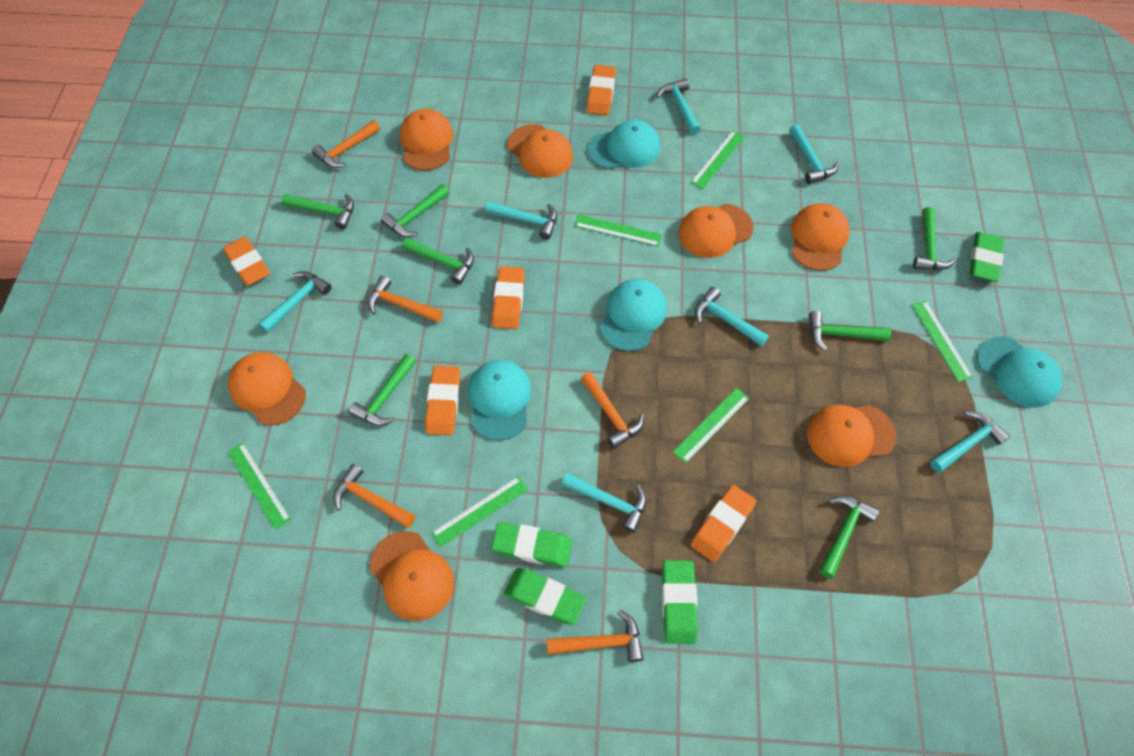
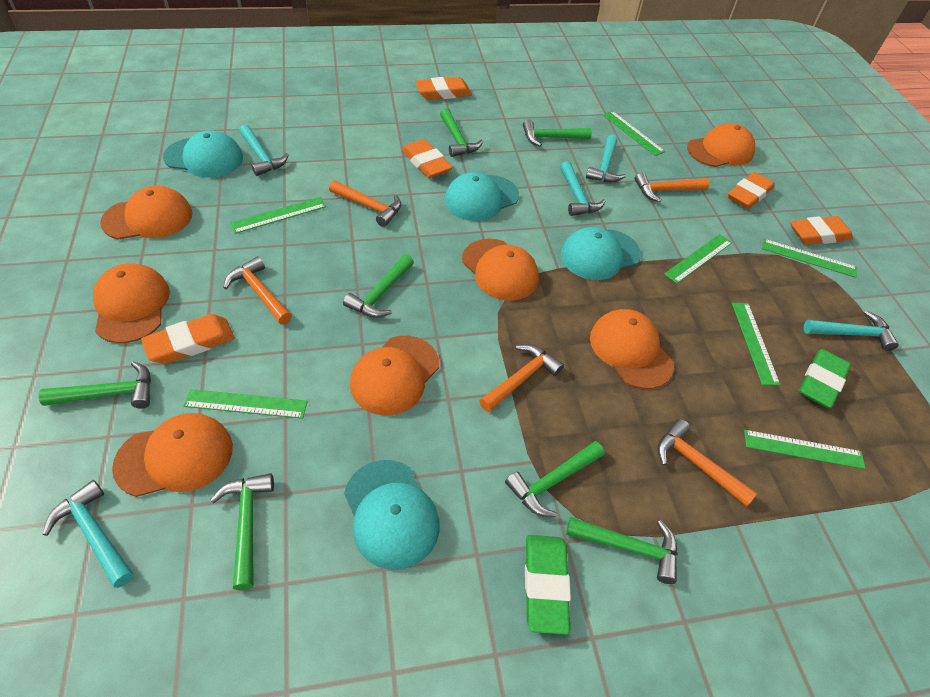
green eraser: 4 -> 2
green ruler: 6 -> 7
turquoise hammer: 7 -> 5

